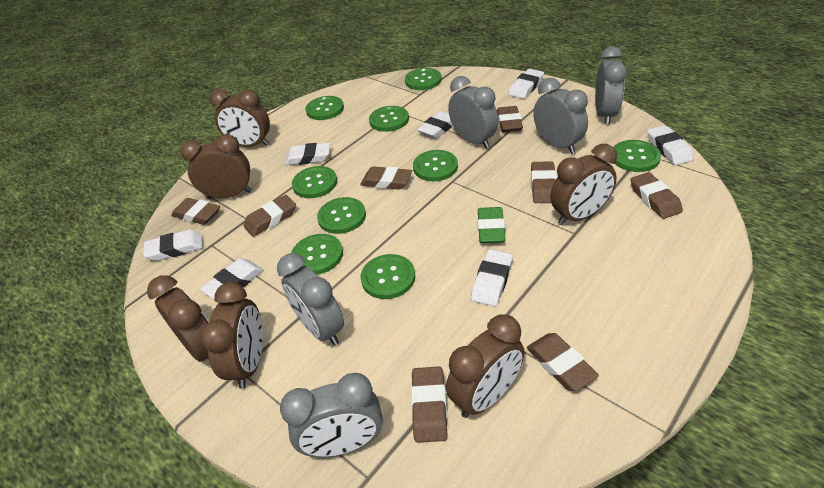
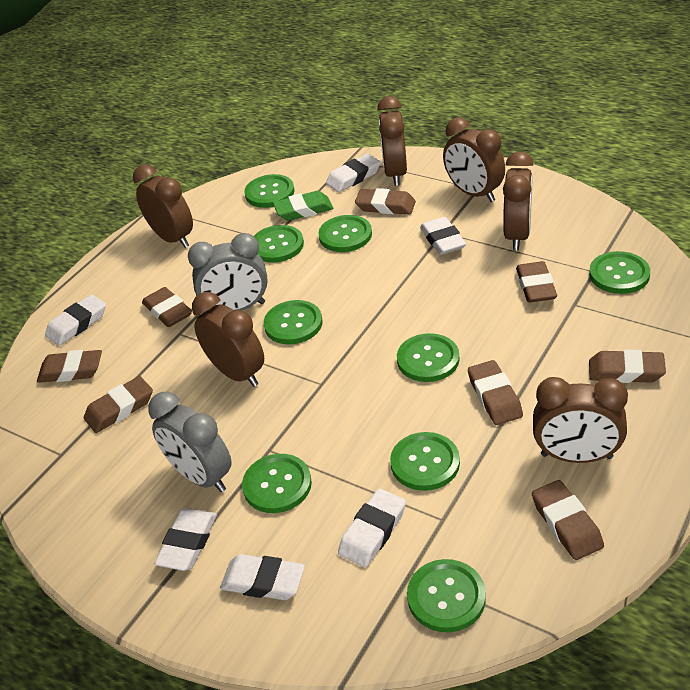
grey clock: 5 -> 2
white eraser: 7 -> 6

